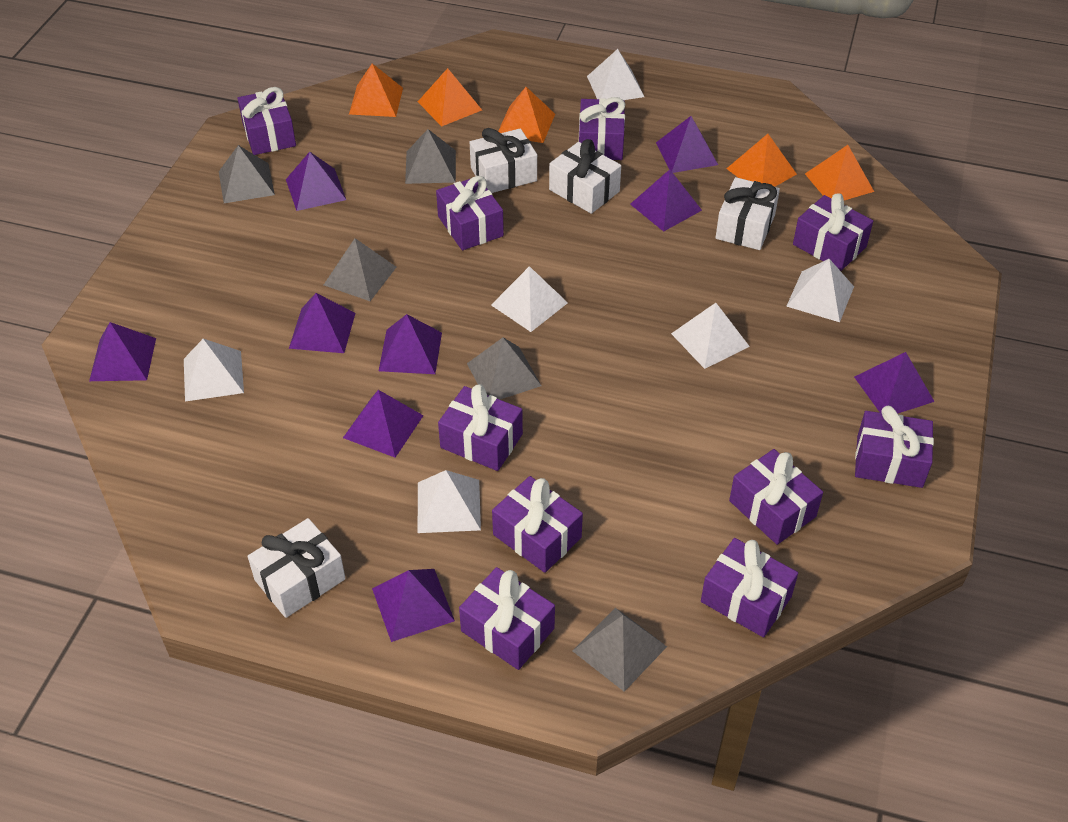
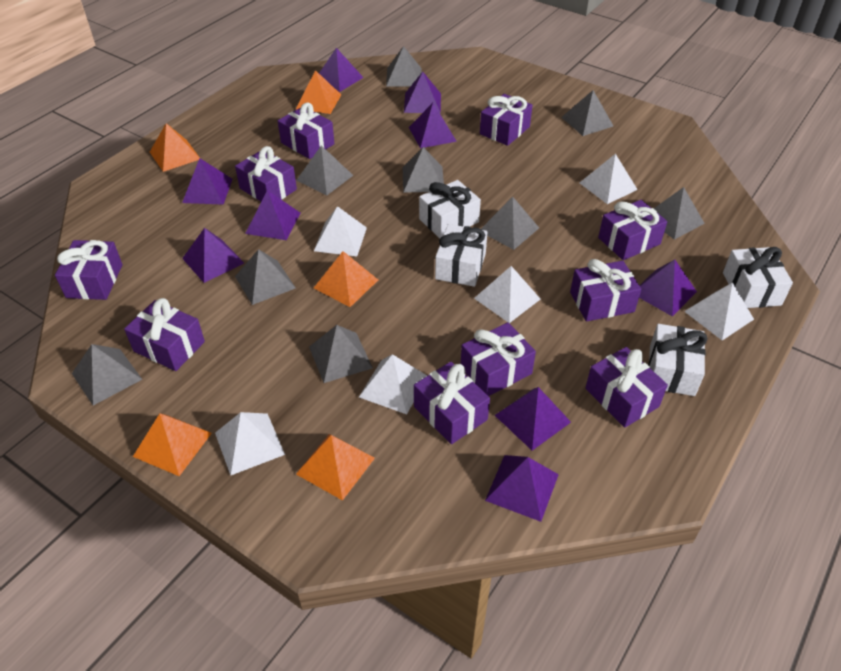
grey pyramid: 5 -> 9

